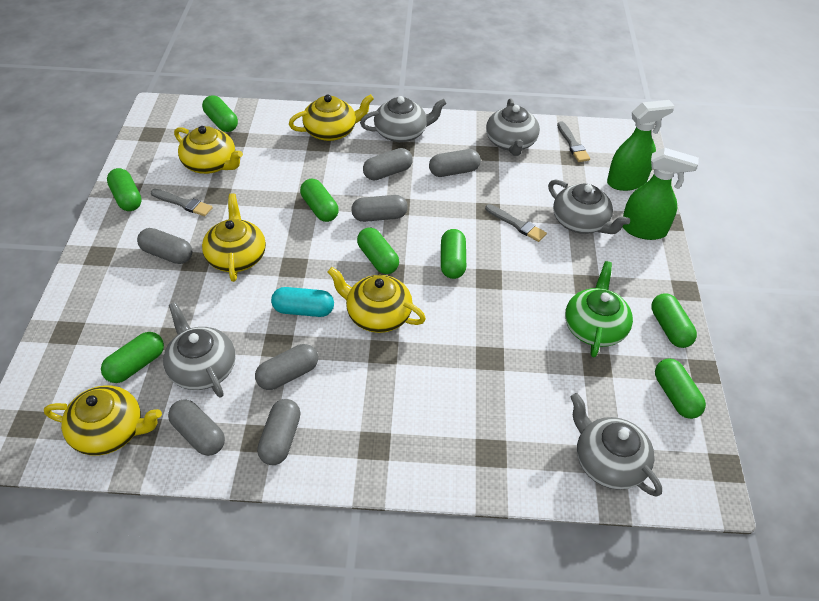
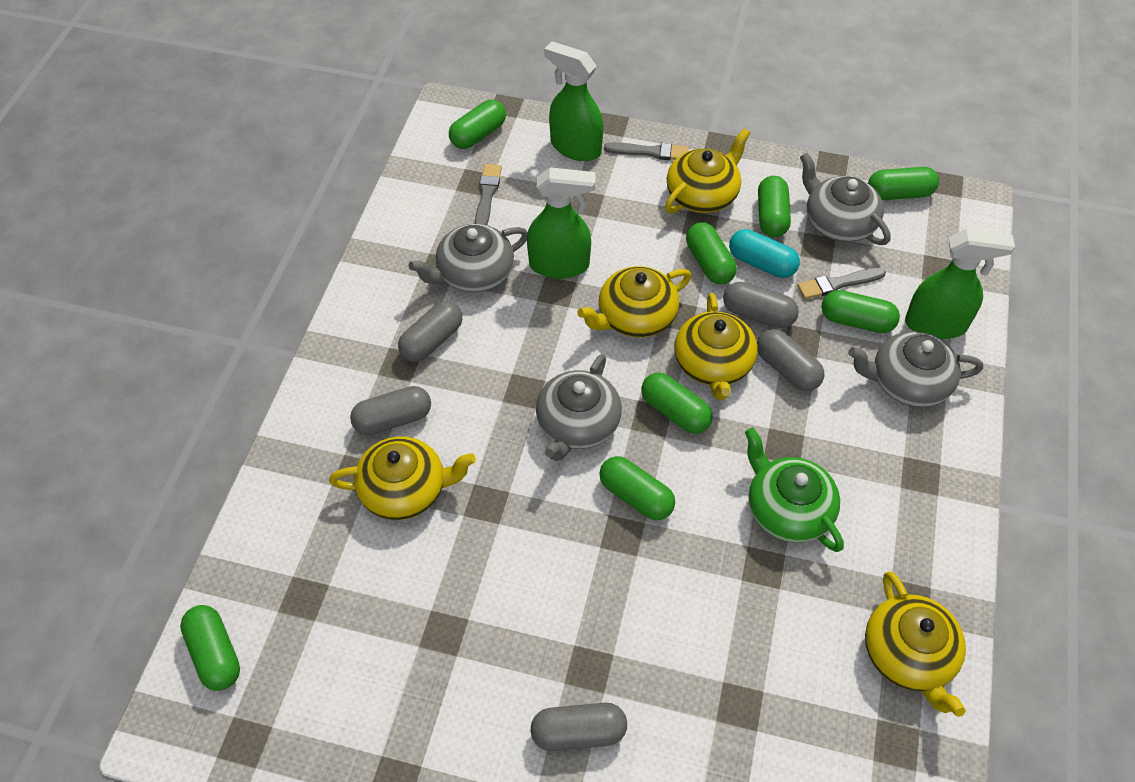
green spray bottle: 2 -> 3
grey capsule: 7 -> 5
grey teapot: 5 -> 4

